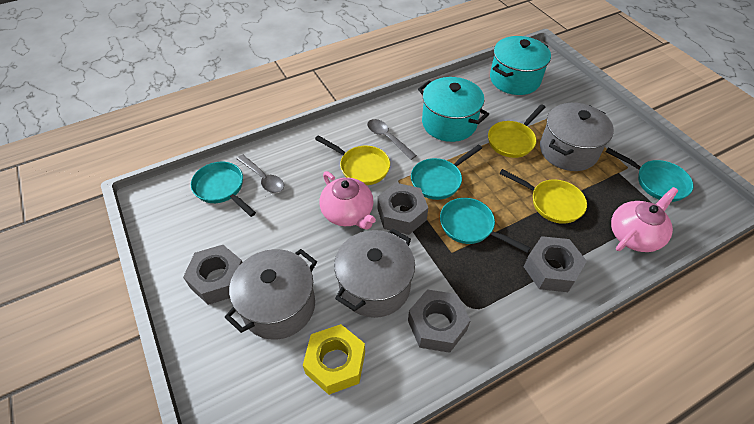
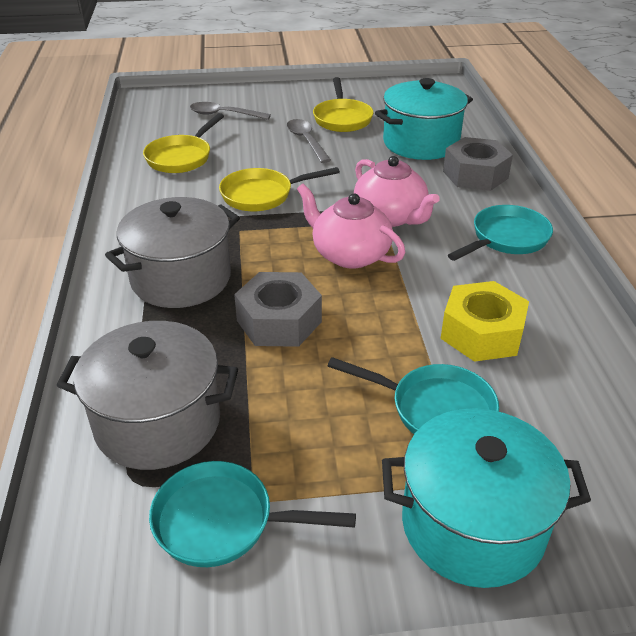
grey nut: 4 -> 2
grey pot: 3 -> 2
turquoise pan: 4 -> 3

